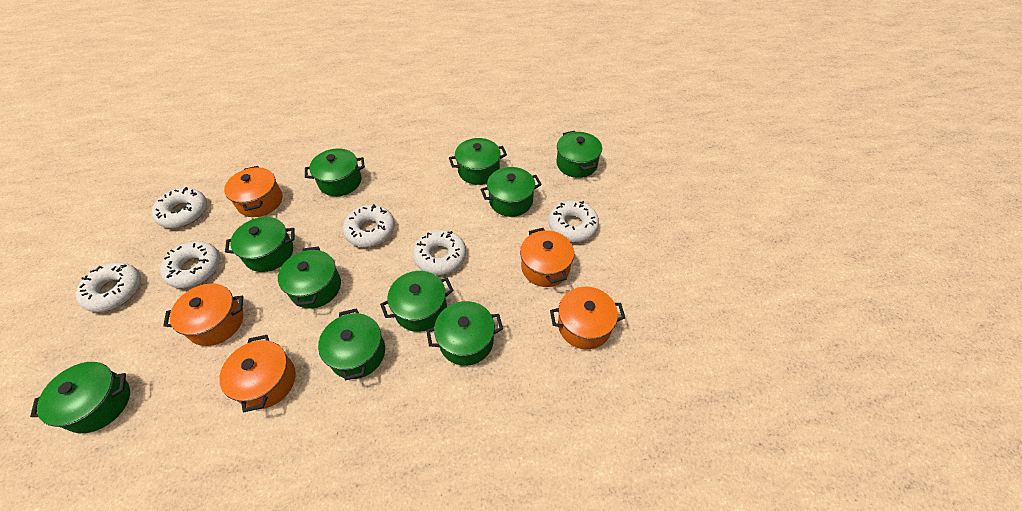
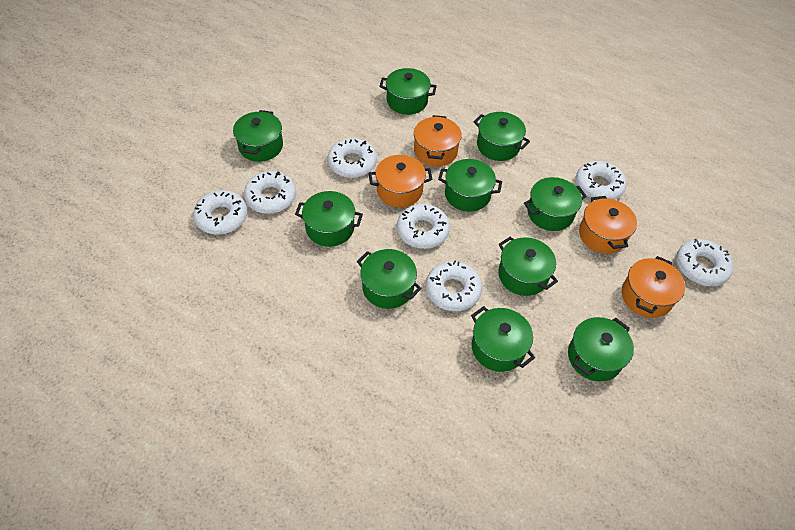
orange pot: 5 -> 4
white donut: 6 -> 7

